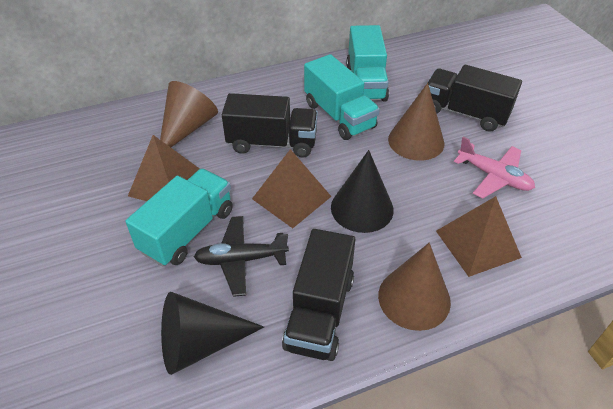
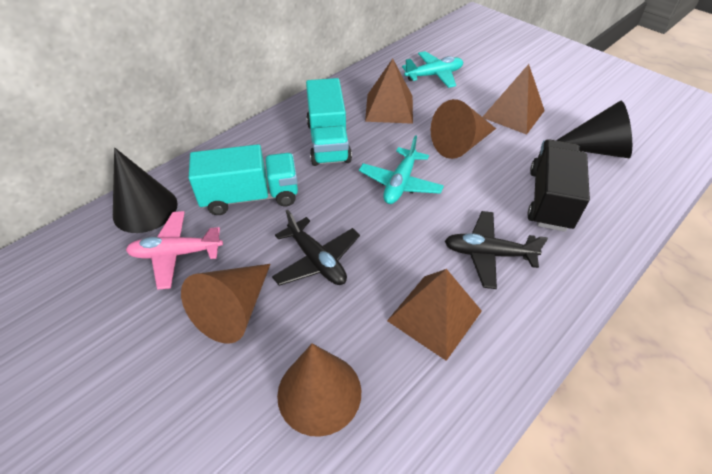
black plane: 1 -> 2
black truck: 3 -> 1
turquoise plane: 0 -> 2
turquoise truck: 3 -> 2

